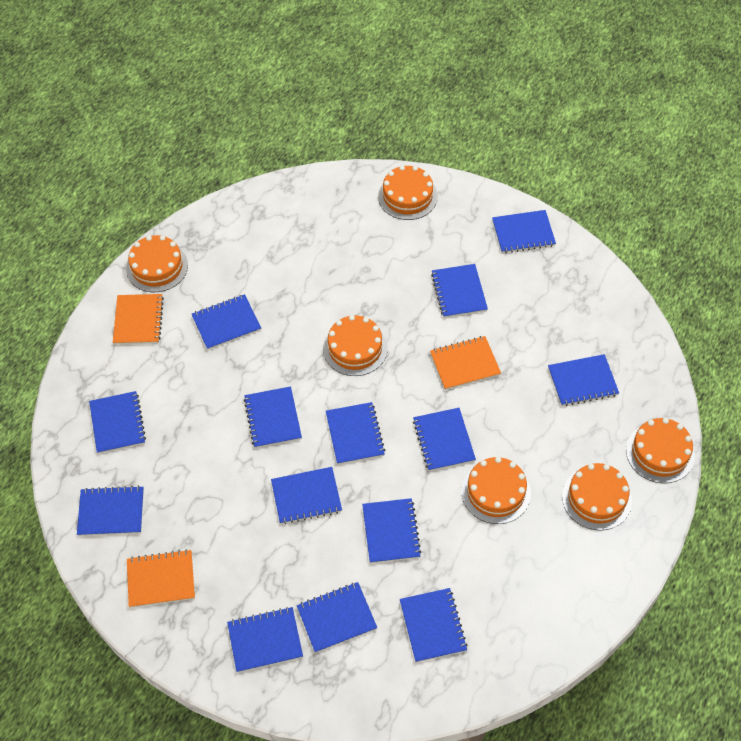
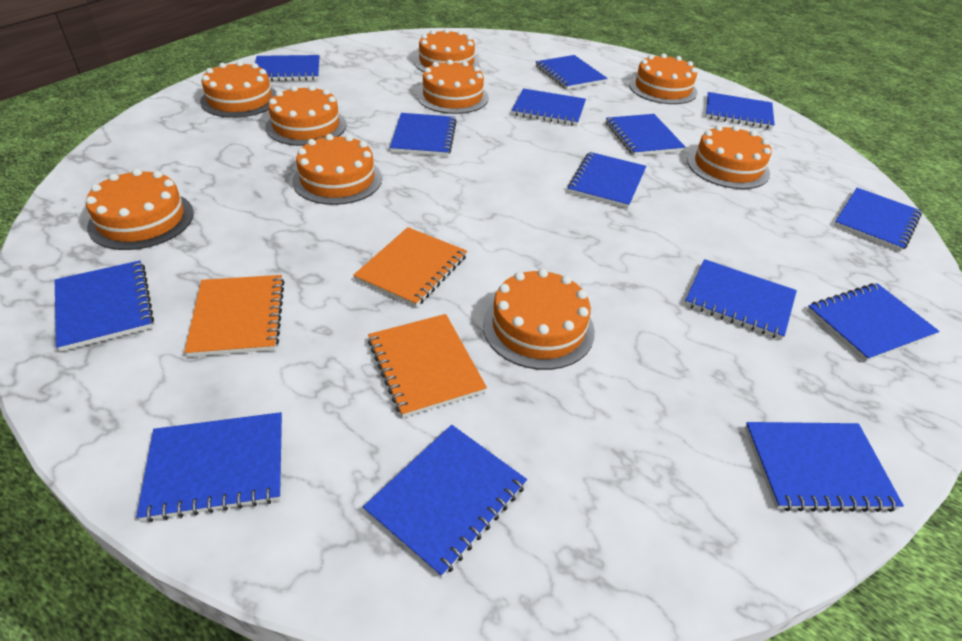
orange cake: 6 -> 9

